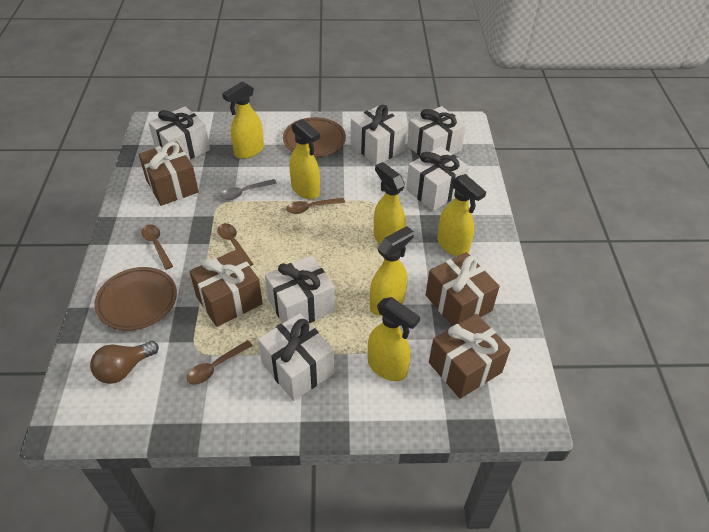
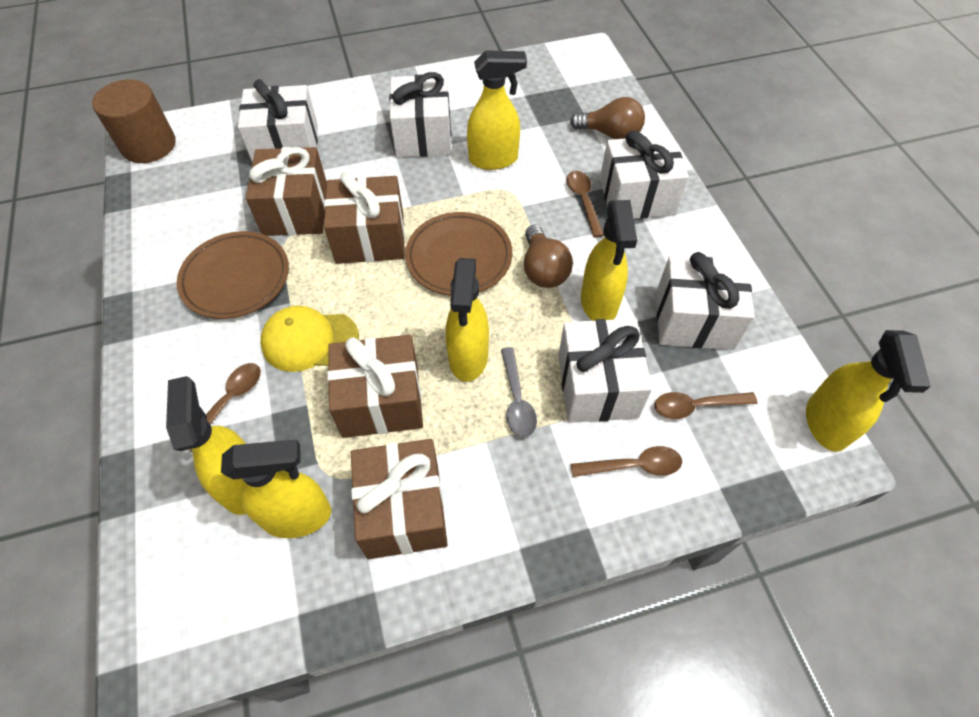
brown cylinder: 0 -> 1
brown light bulb: 1 -> 2
white gift: 6 -> 5
yellow cap: 0 -> 1

